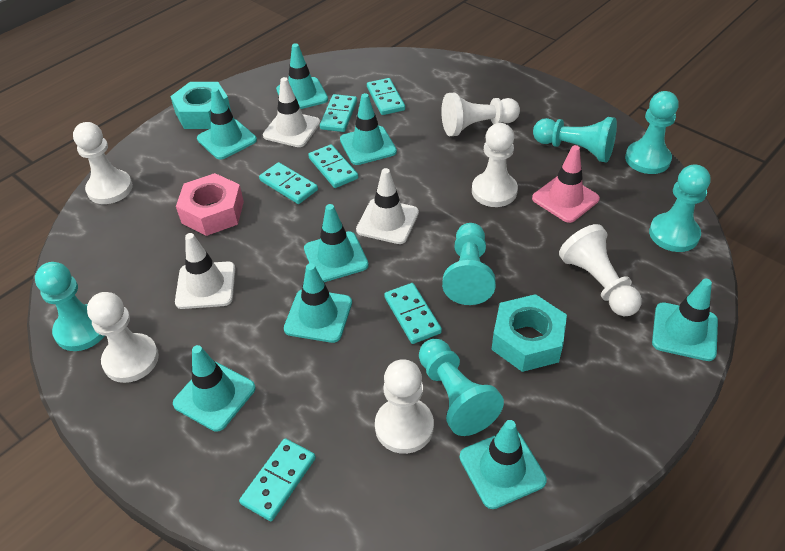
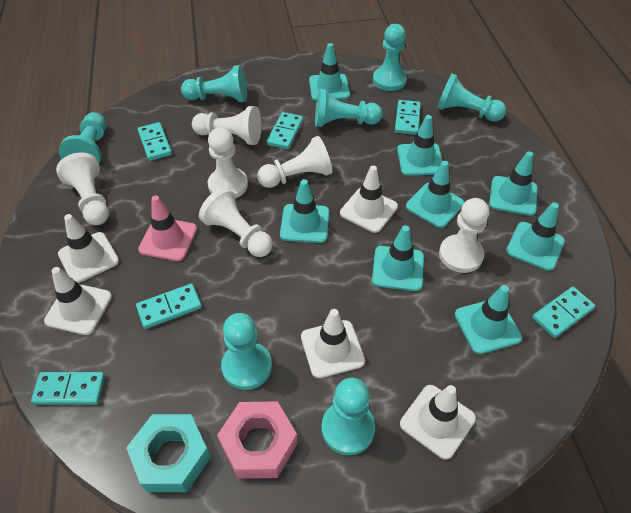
turquoise nut: 2 -> 1
turquoise pawn: 6 -> 7
white traffic cone: 3 -> 5

